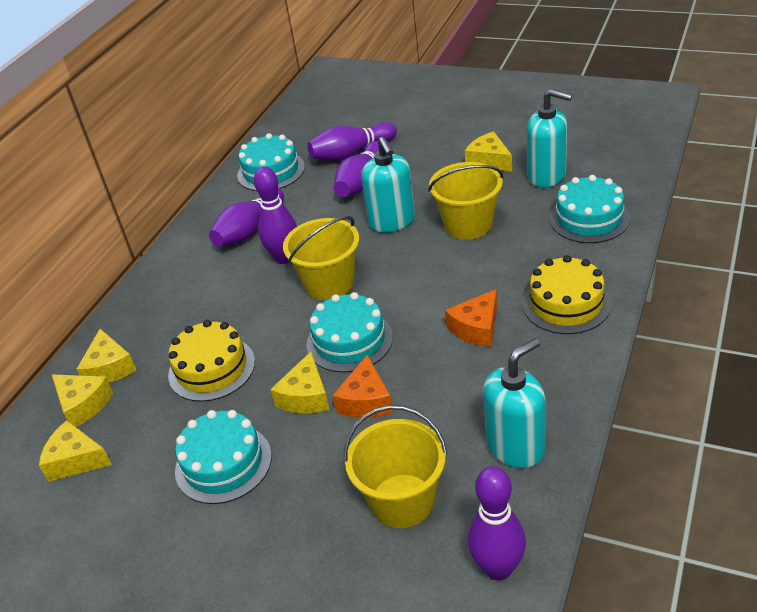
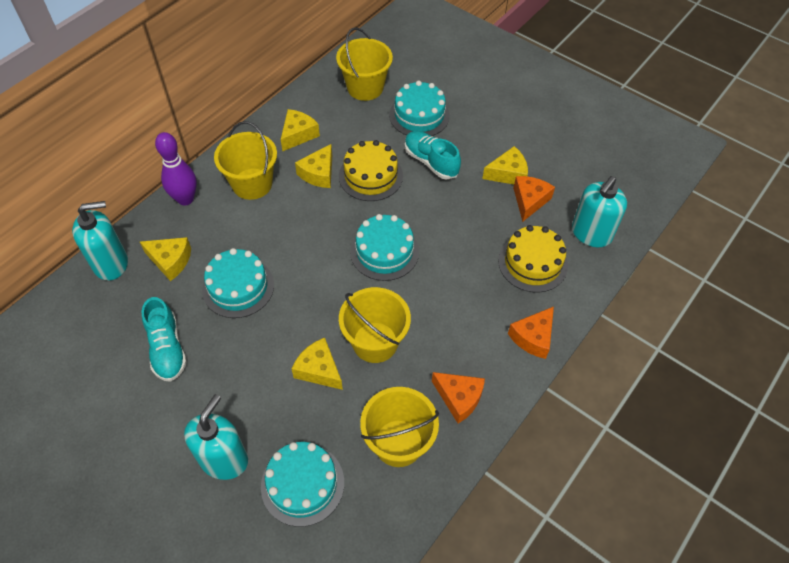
orange cheese: 2 -> 3
purple bowling pin: 5 -> 1
turquoise shoe: 0 -> 2
yellow bucket: 3 -> 4

